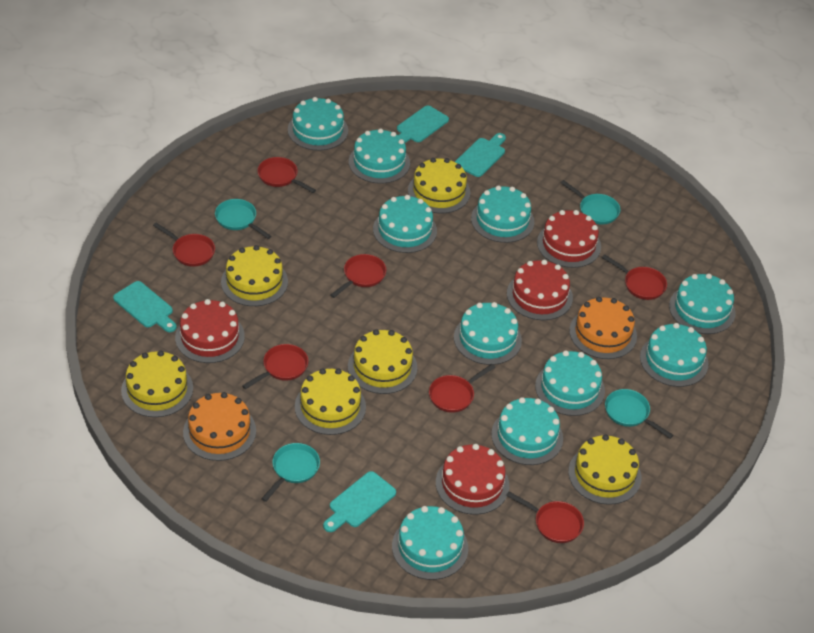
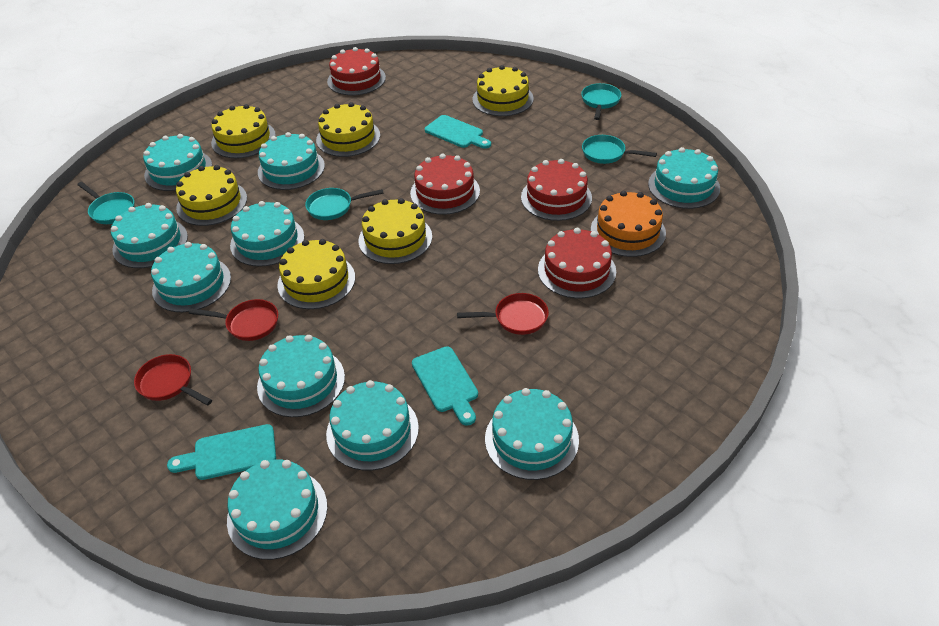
orange cake: 2 -> 1
red pan: 7 -> 3
turquoise cutting board: 4 -> 3

